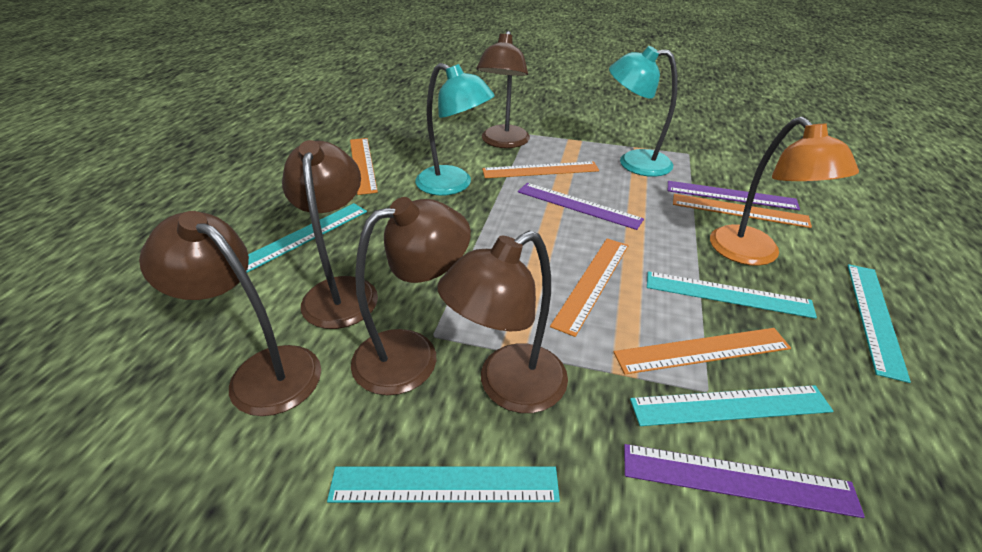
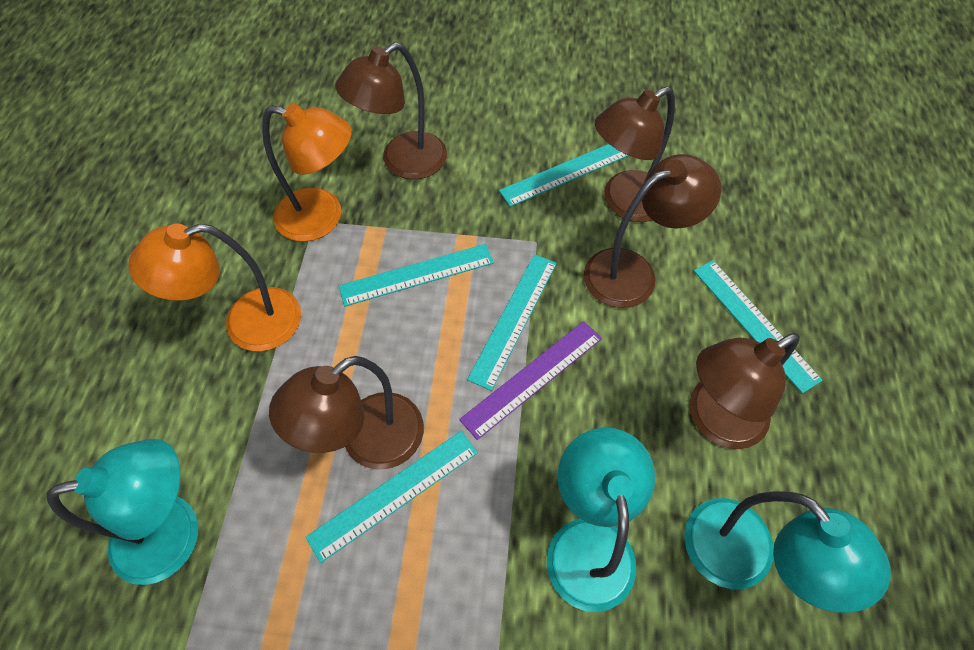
orange lamp: 1 -> 2
orange ruler: 5 -> 0
purple ruler: 3 -> 1
turquoise lamp: 2 -> 3

